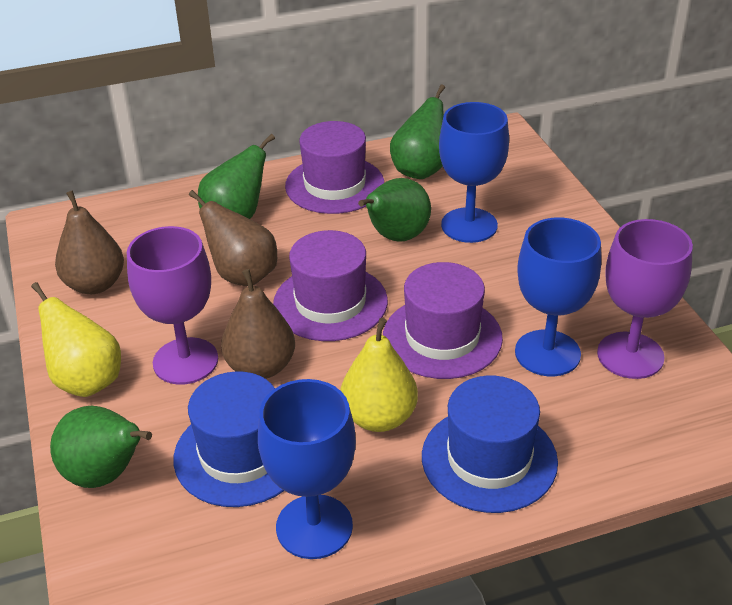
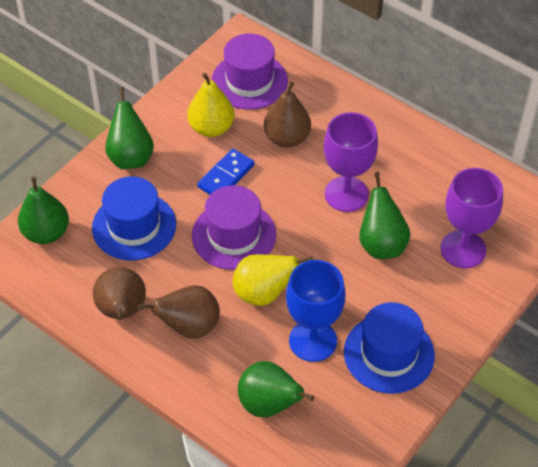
blue domino: 0 -> 1
blue goblet: 3 -> 1
purple hat: 3 -> 2

